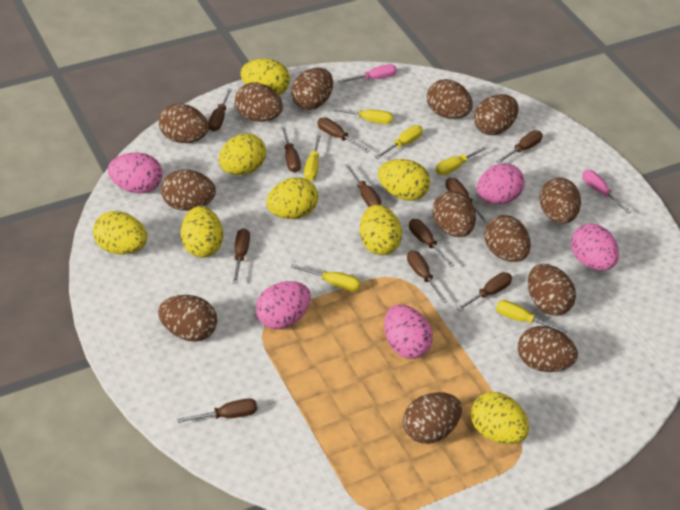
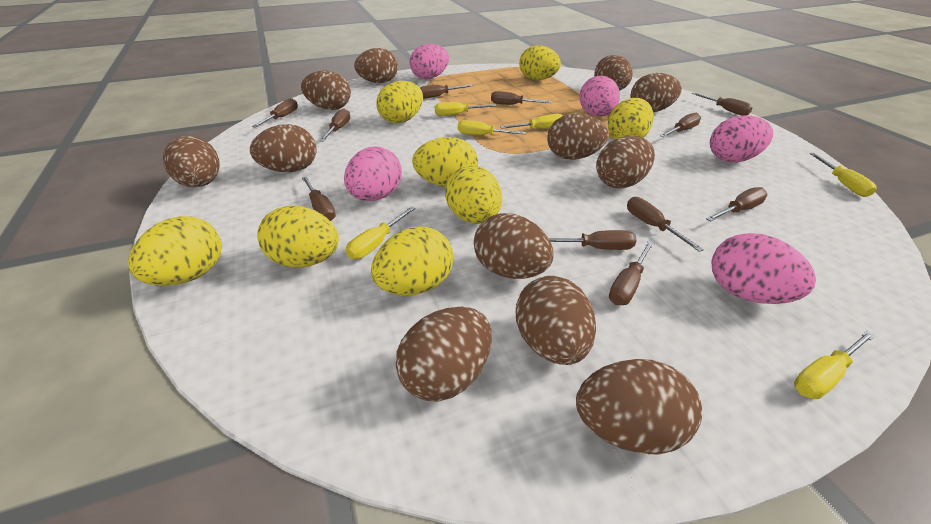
brown egg: 13 -> 12
pink screwdriver: 2 -> 0

